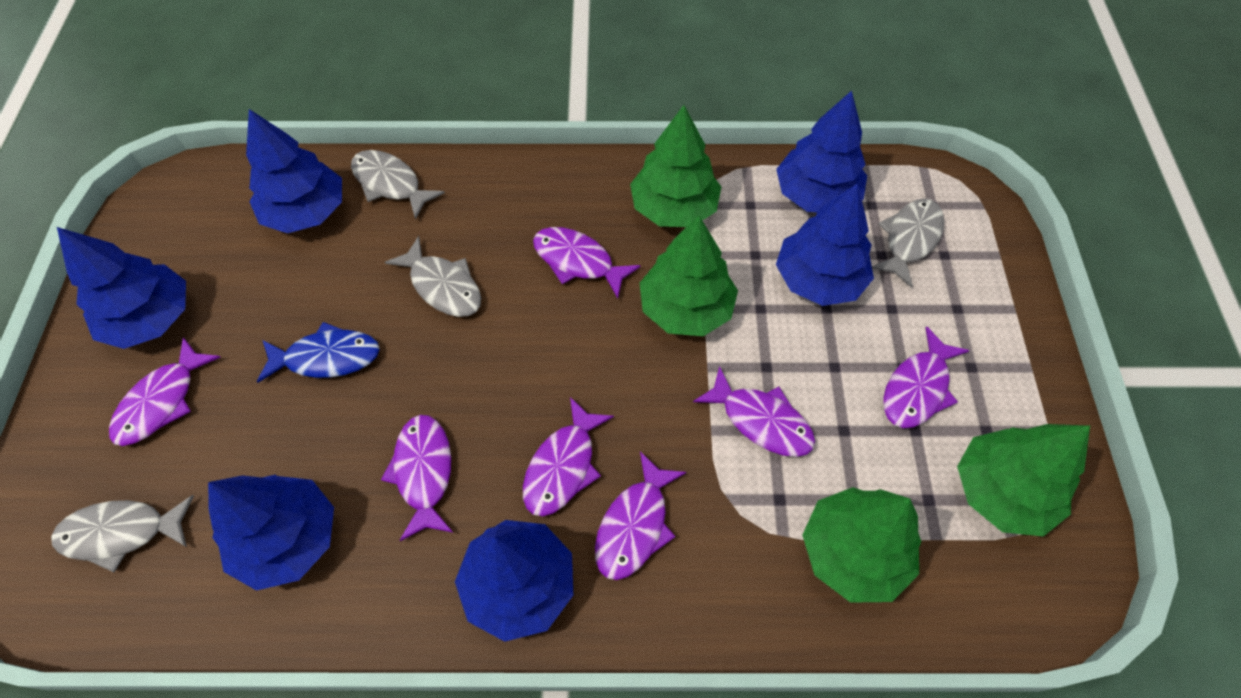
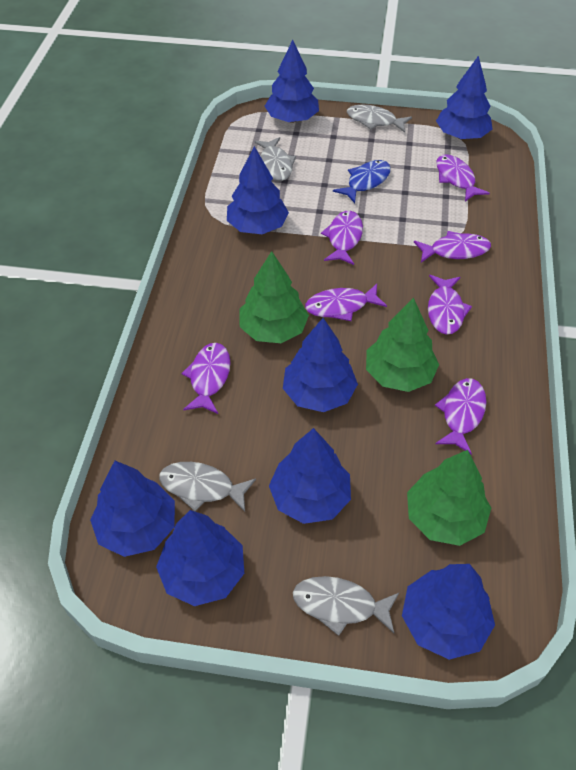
blue tree: 6 -> 8
green tree: 4 -> 3

